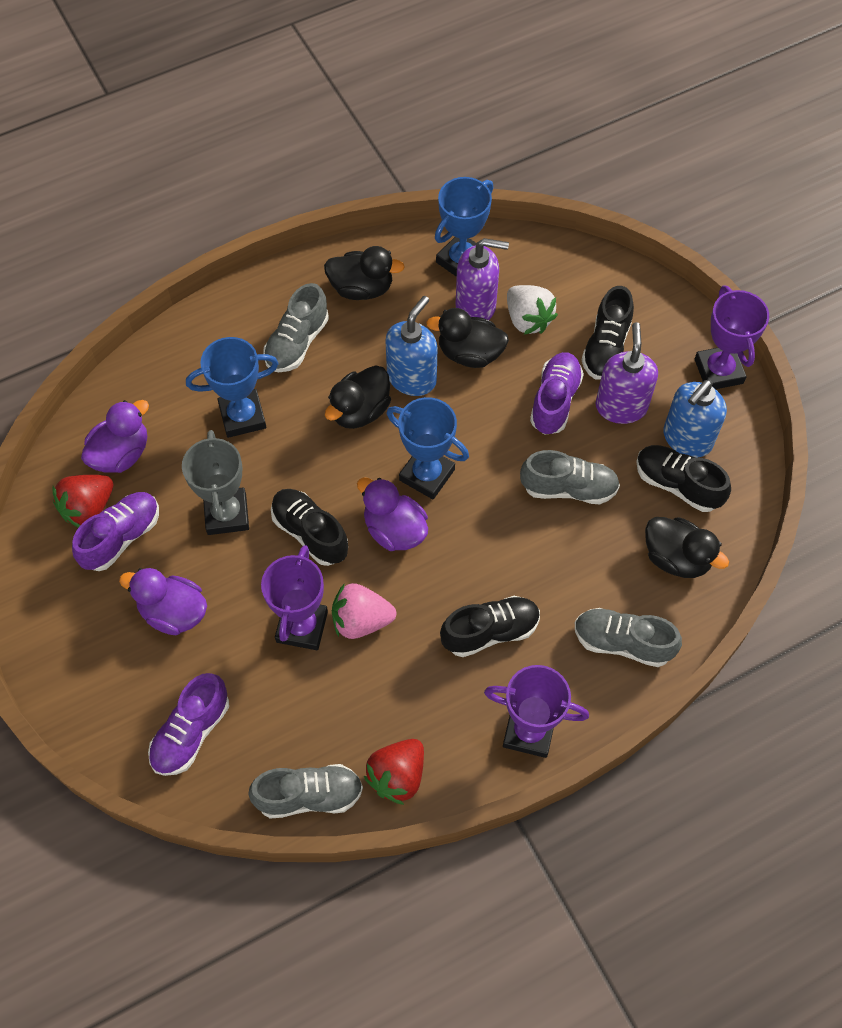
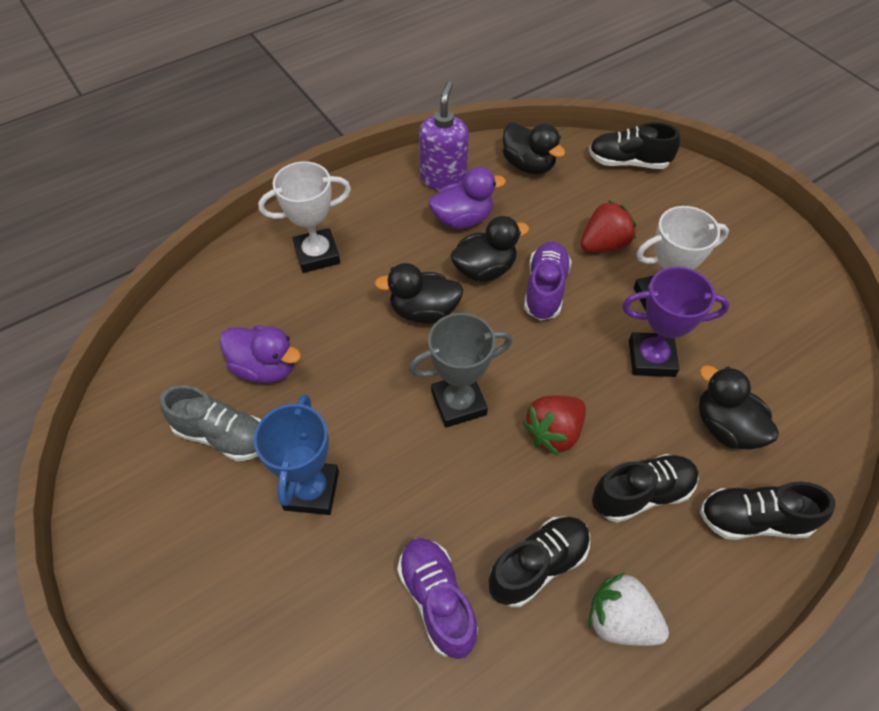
blue soap dispenser: 2 -> 0
blue trophy: 3 -> 1
grey shoe: 4 -> 1
pink strawberry: 1 -> 0
purple duck: 3 -> 2
purple shoe: 3 -> 2
purple soap dispenser: 2 -> 1
purple trophy: 3 -> 1
white trophy: 0 -> 2

